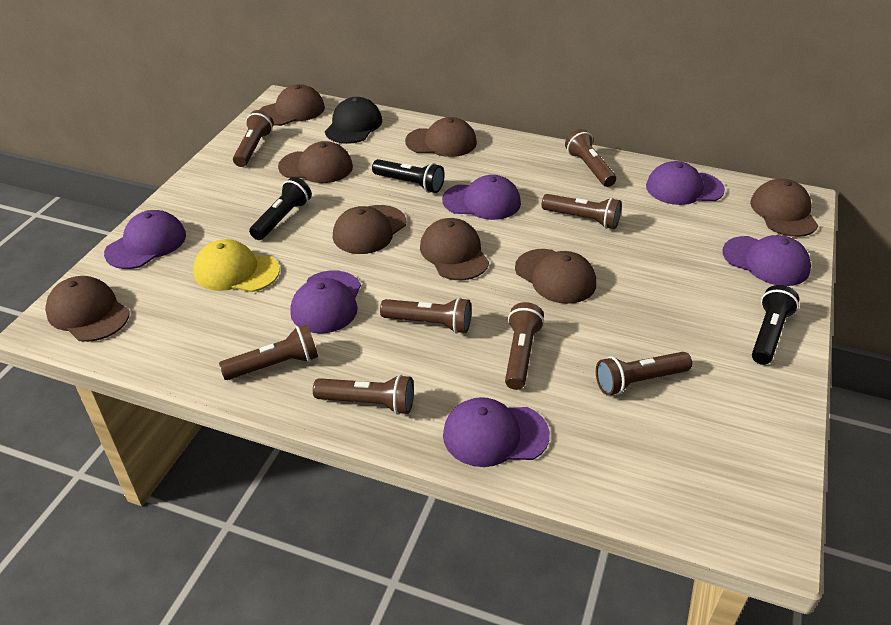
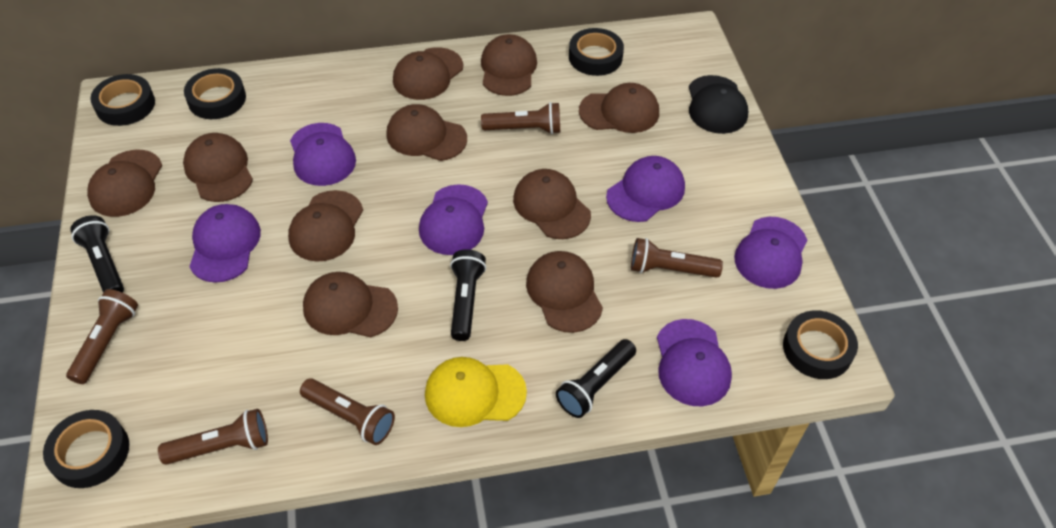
black tape: 0 -> 5
brown cap: 8 -> 10
brown flashlight: 8 -> 5

